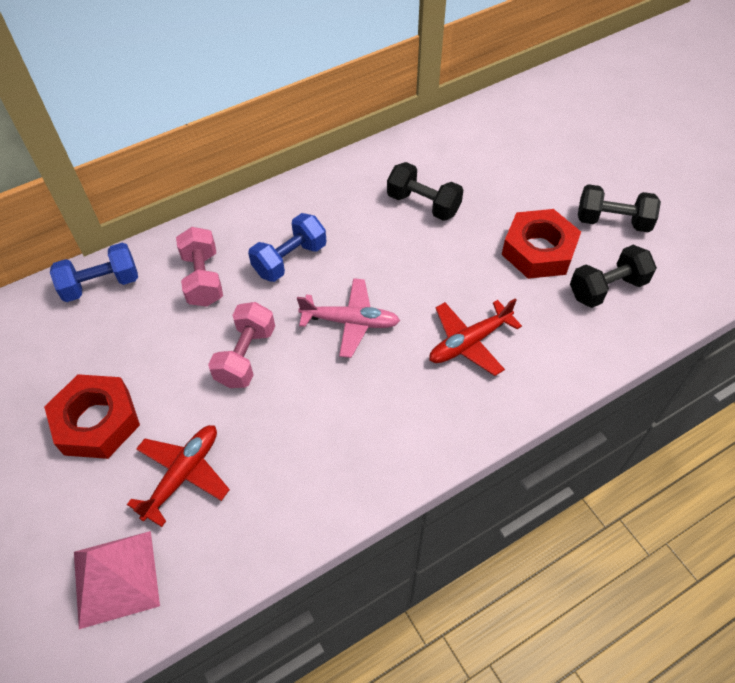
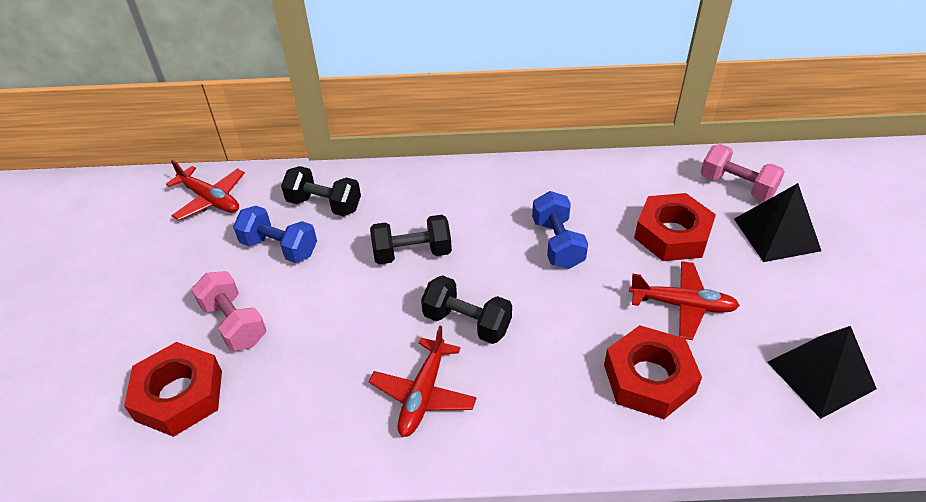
black pyramid: 0 -> 2
pink plane: 1 -> 0
pink pyramid: 1 -> 0
red nut: 2 -> 3
red plane: 2 -> 3

